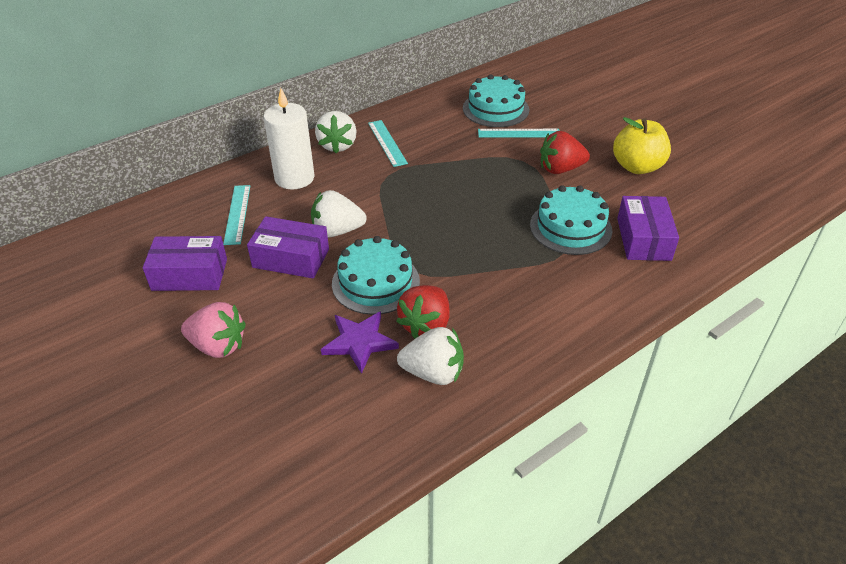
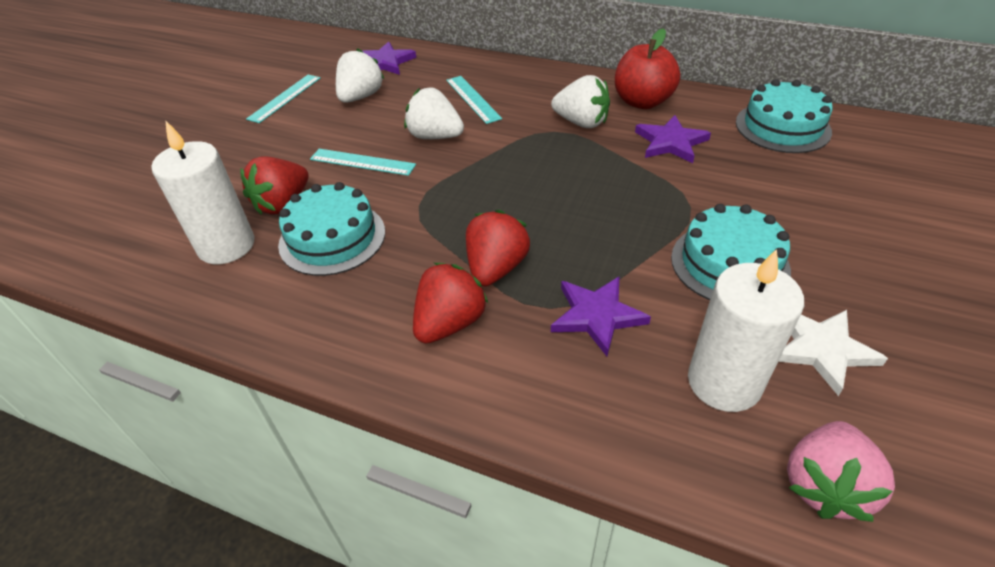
purple box: 3 -> 0
purple star: 1 -> 3
red apple: 0 -> 1
red strawberry: 2 -> 3
white candle: 1 -> 2
white star: 0 -> 1
yellow apple: 1 -> 0

